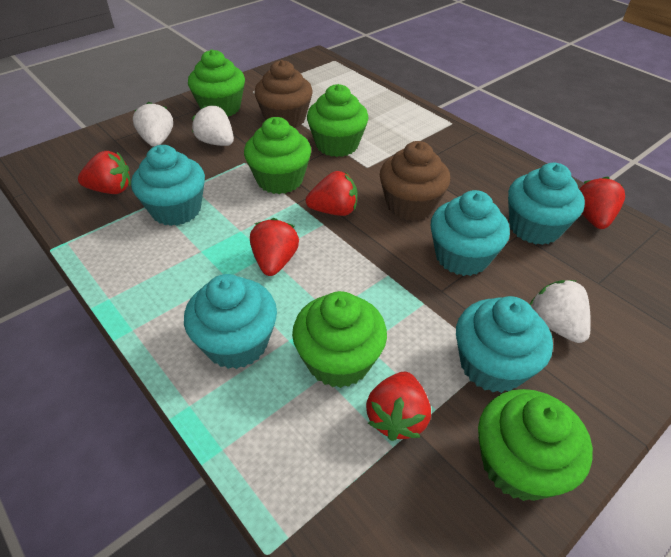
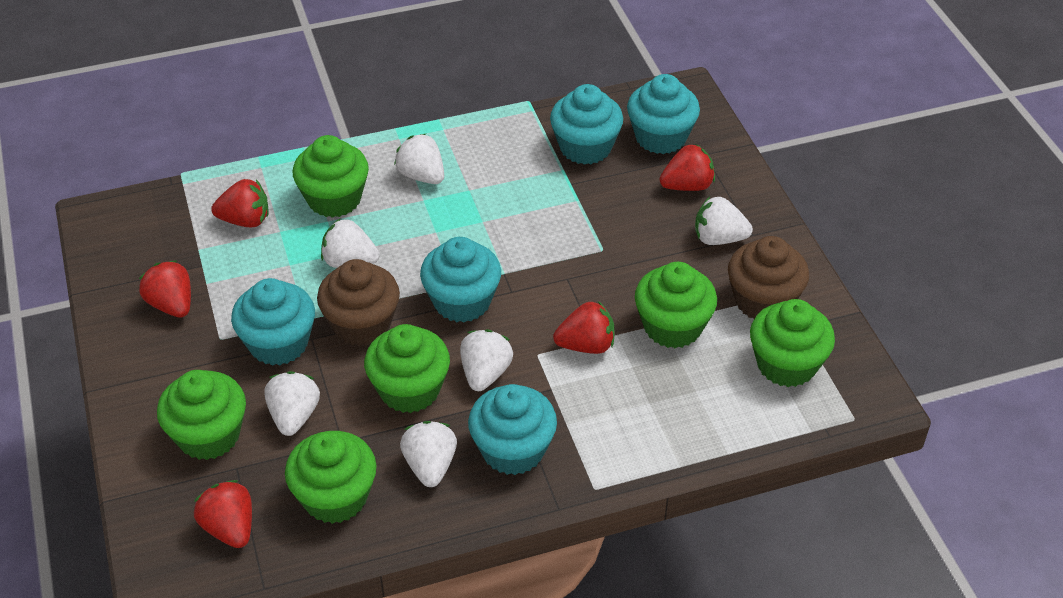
green cupcake: 5 -> 6
white strawberry: 3 -> 6

